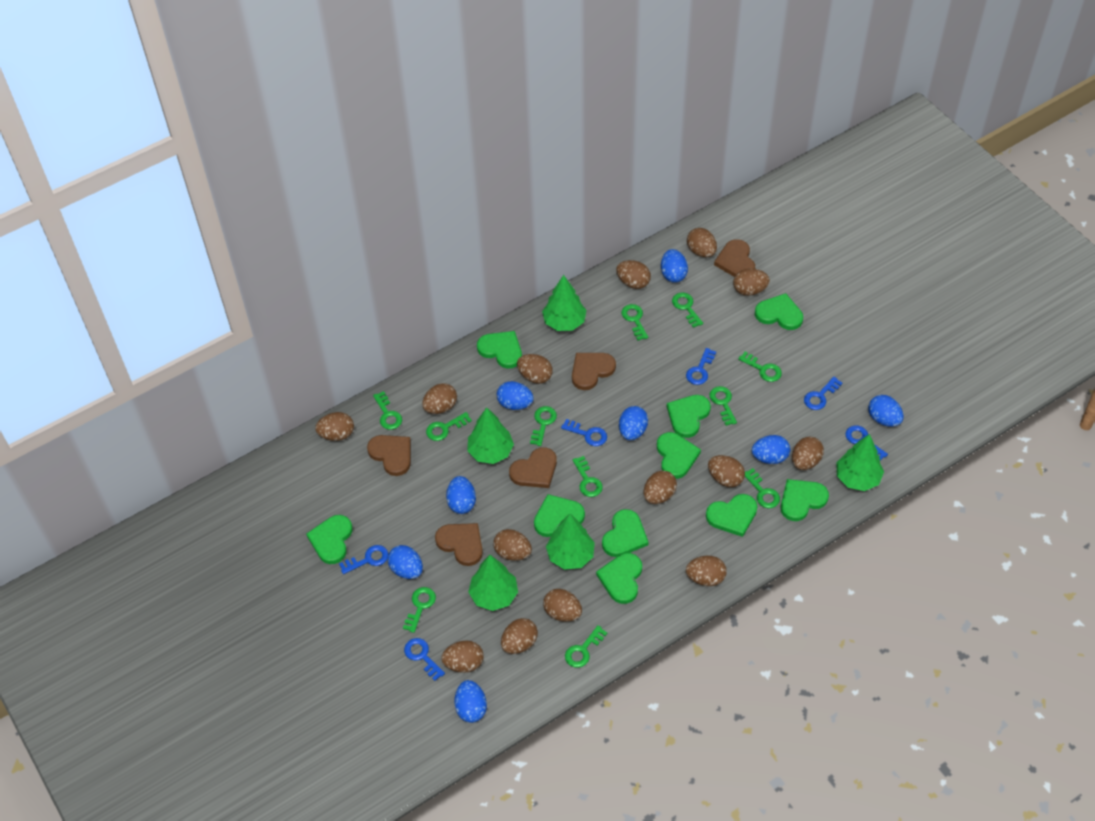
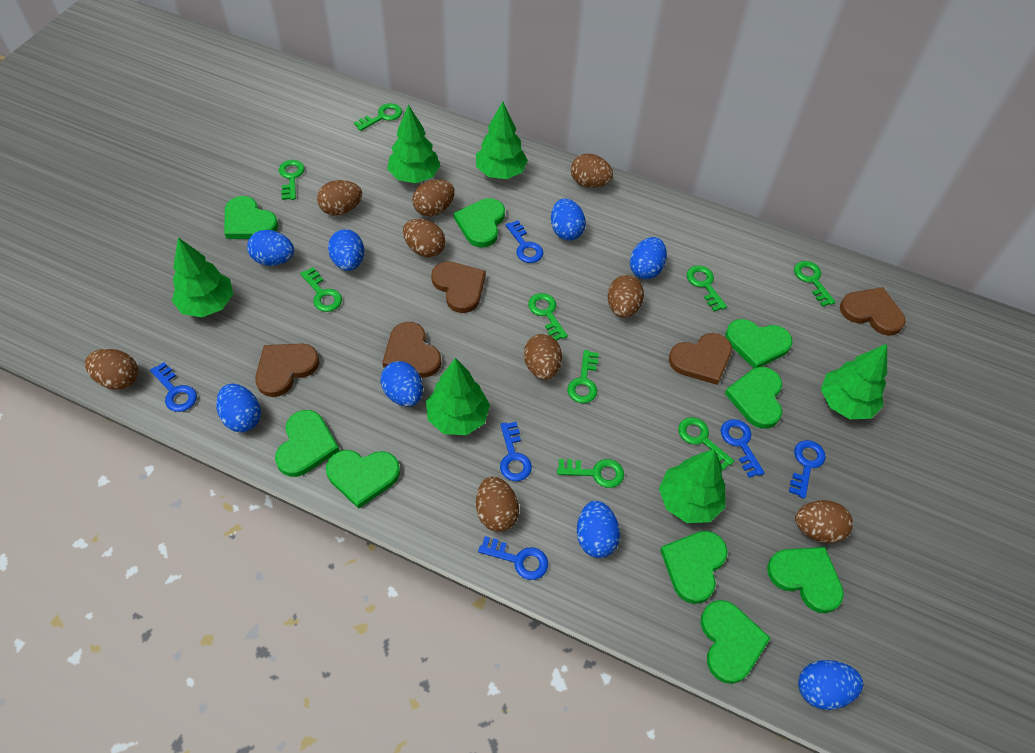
brown egg: 14 -> 9
green heart: 10 -> 9
green key: 11 -> 9
green tree: 5 -> 6

